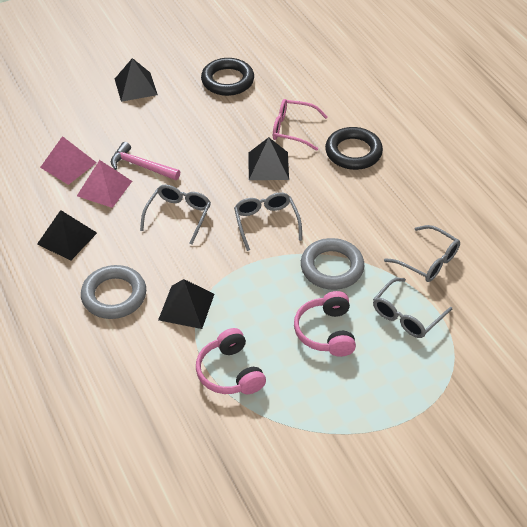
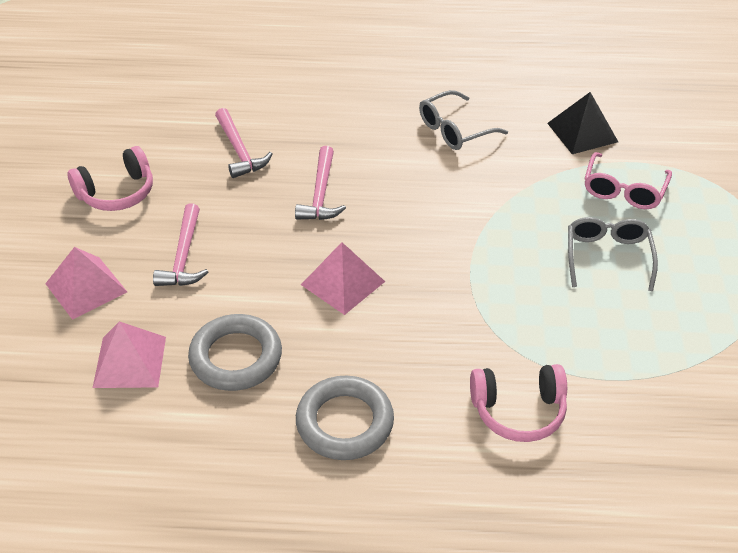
black pyramid: 4 -> 1
black ring: 2 -> 0
grey glasses: 4 -> 2
pink hammer: 1 -> 3
pink pyramid: 2 -> 3

